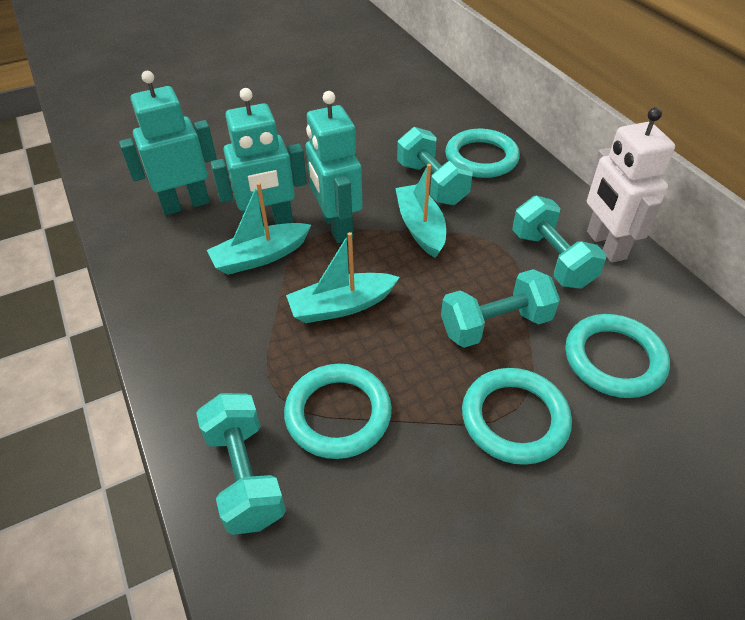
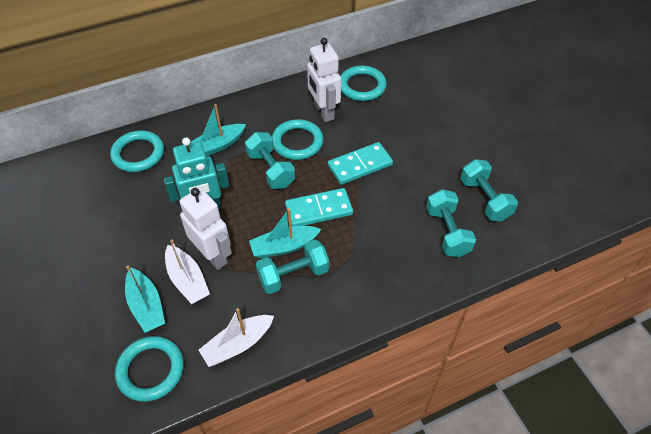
turquoise domino: 0 -> 2
turquoise robot: 3 -> 1
white boat: 0 -> 2
white robot: 1 -> 2

